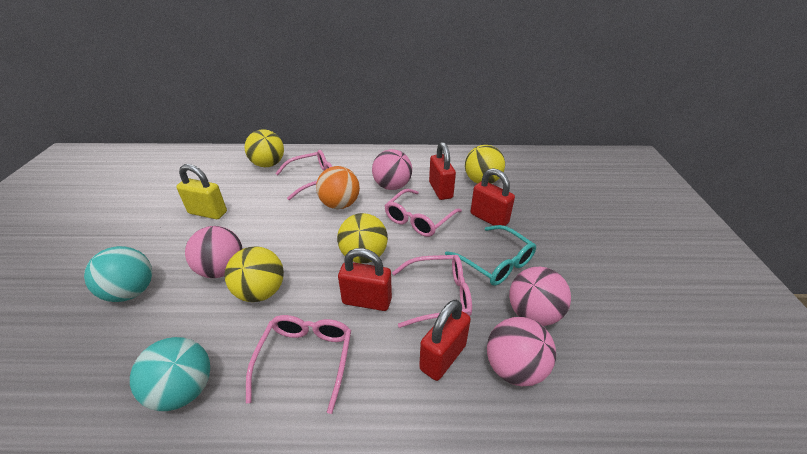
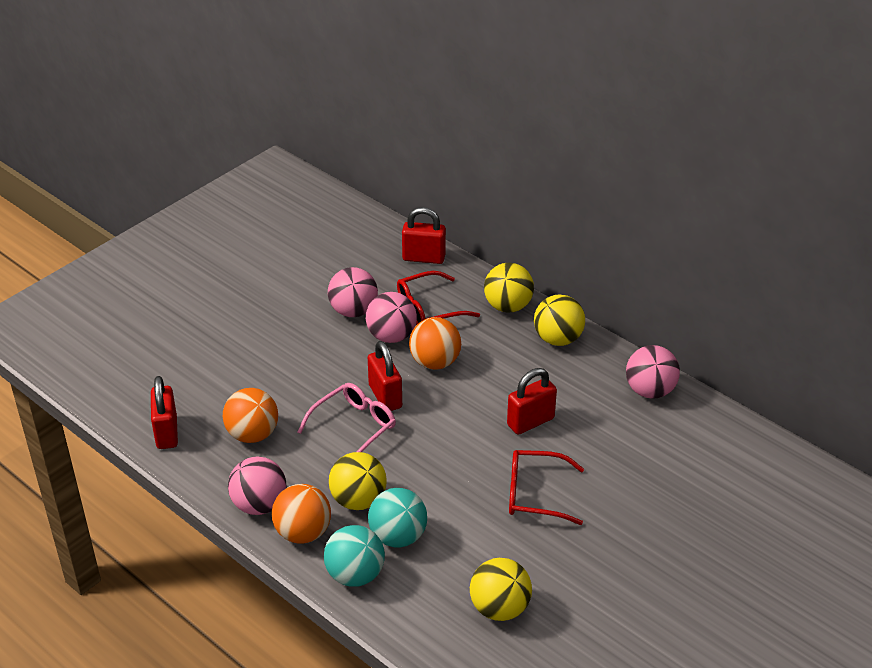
orange ball: 1 -> 3
pink glasses: 4 -> 1
red glasses: 0 -> 2
turquoise glasses: 1 -> 0
yellow padlock: 1 -> 0

